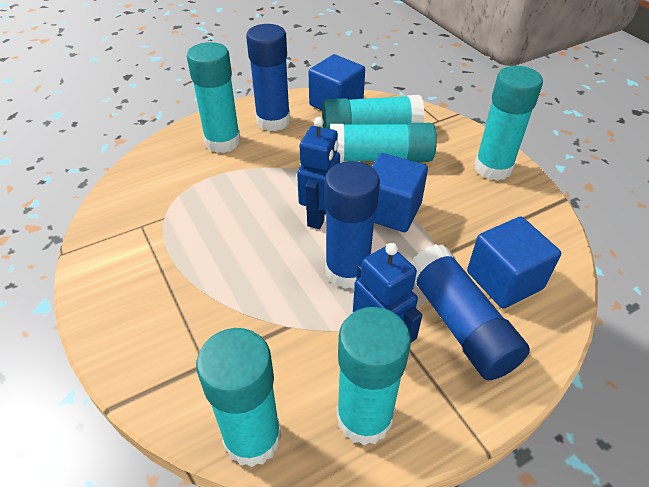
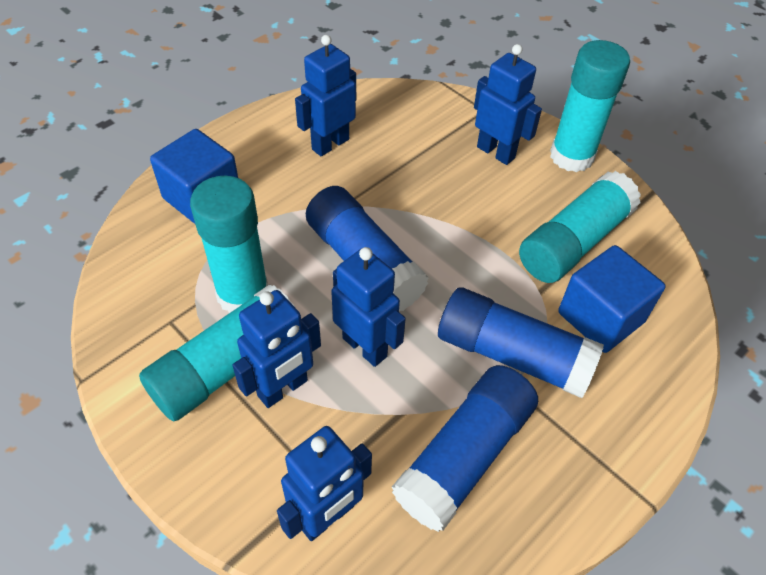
blue cube: 3 -> 2
blue robot: 2 -> 5
turquoise glue stick: 6 -> 4

